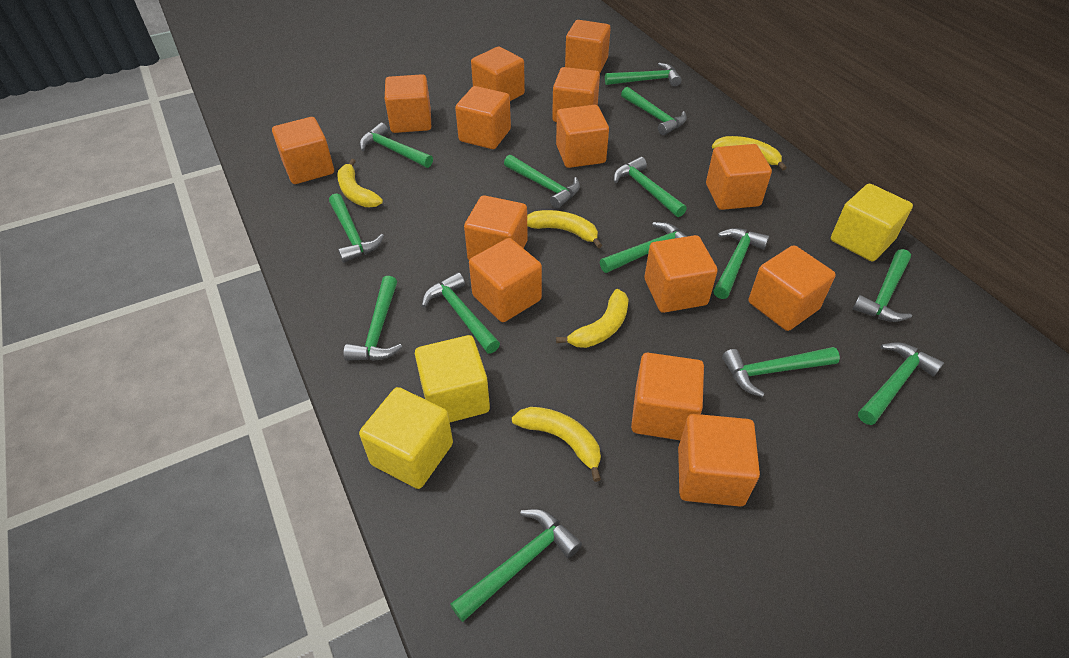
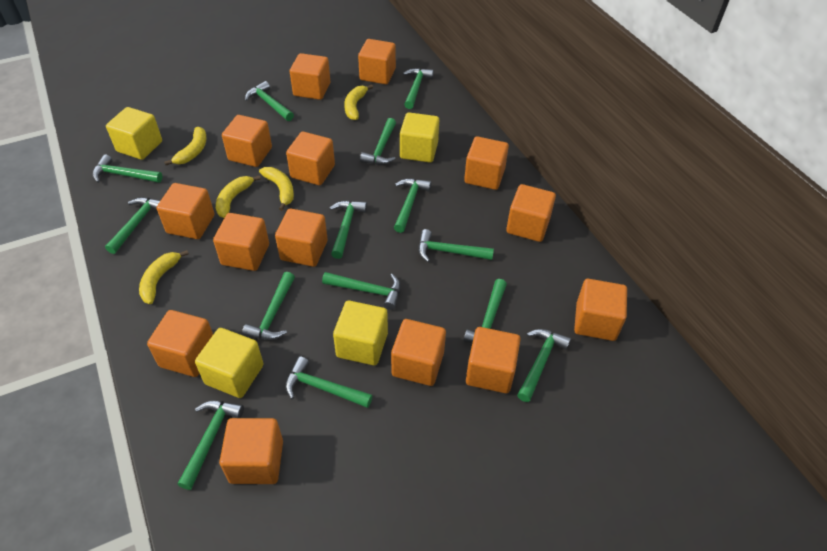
yellow cube: 3 -> 4

